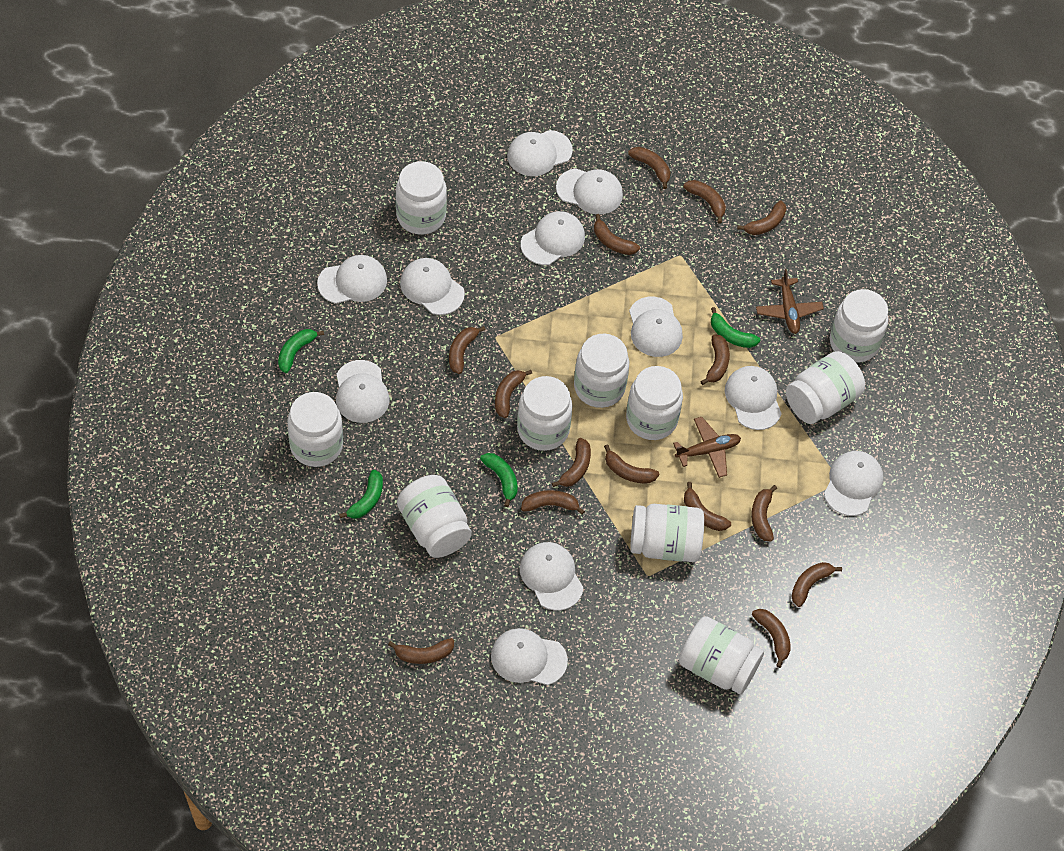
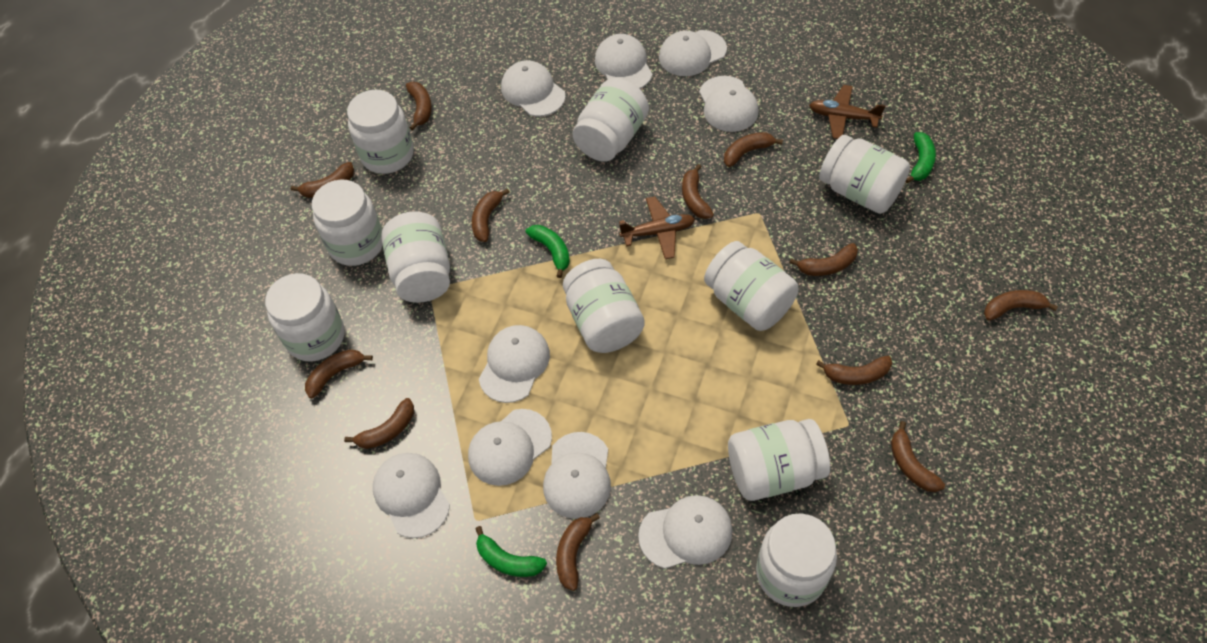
brown banana: 15 -> 12
green banana: 4 -> 3
white cap: 11 -> 9

